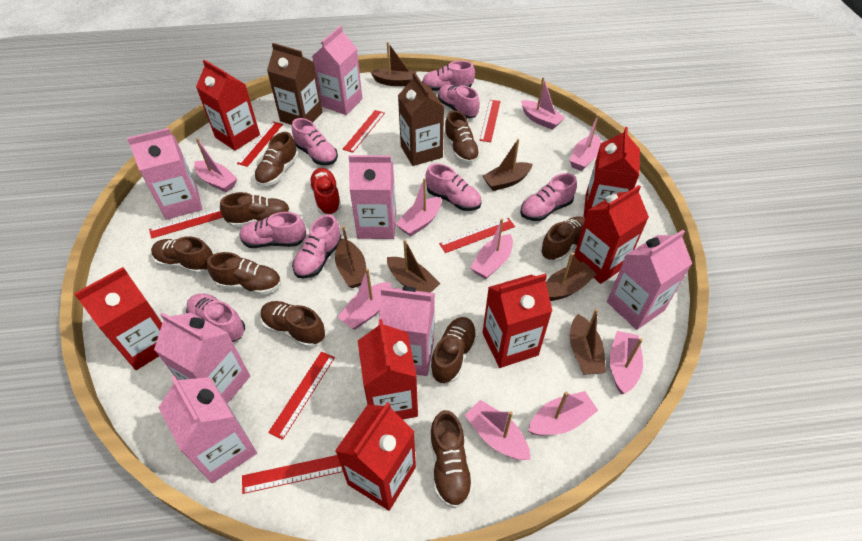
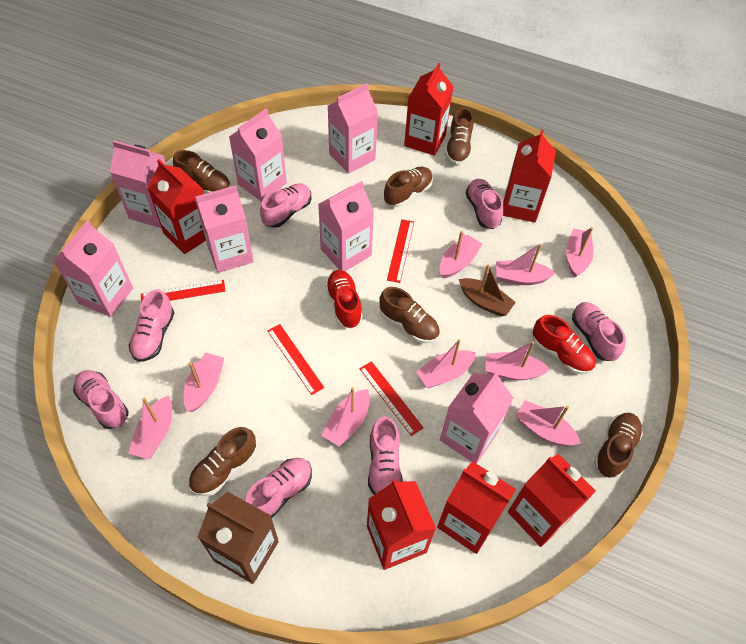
brown boat: 6 -> 1
brown carton: 2 -> 1
brown shoe: 9 -> 6
pink shoe: 8 -> 7
red carton: 7 -> 6
red ruler: 7 -> 4
red shoe: 1 -> 2

